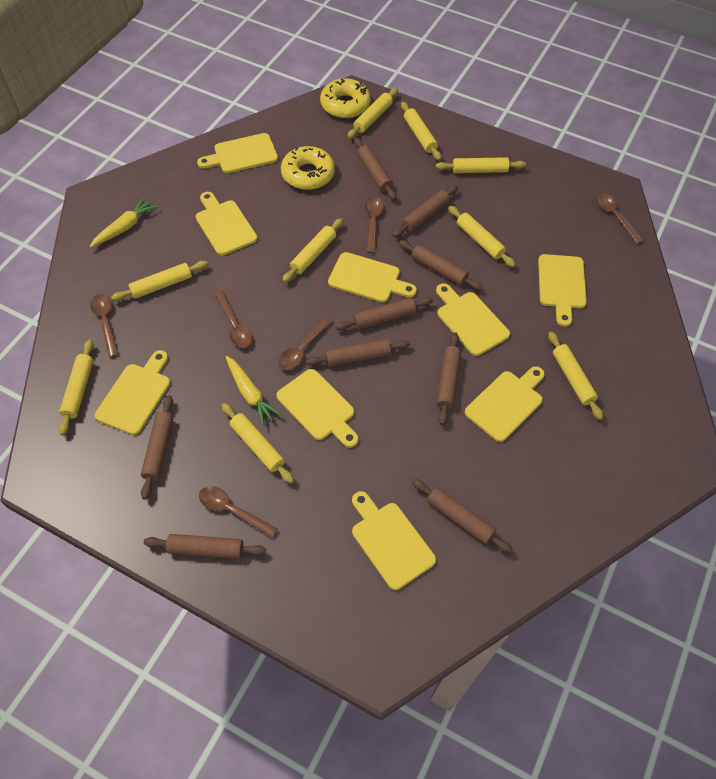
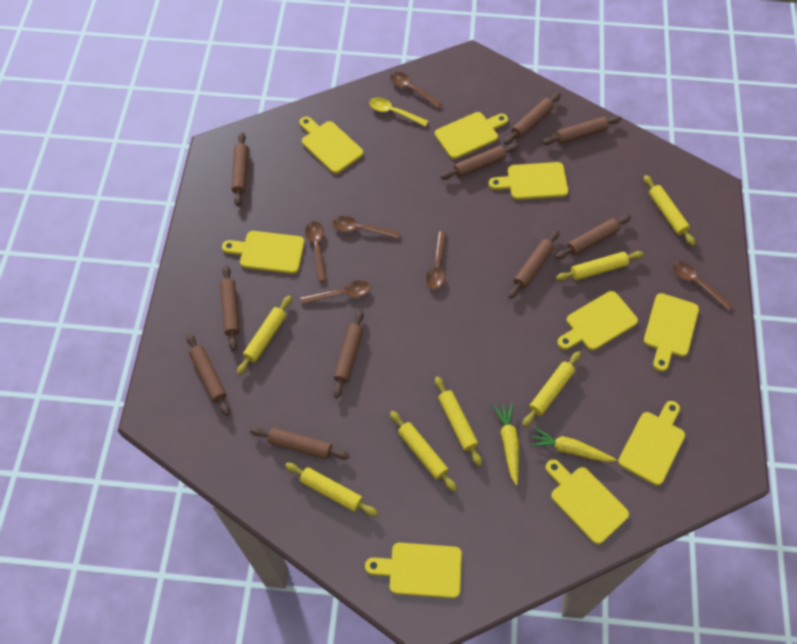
brown rolling pin: 9 -> 10
yellow donut: 2 -> 0
yellow rolling pin: 9 -> 7
yellow spoon: 0 -> 1

